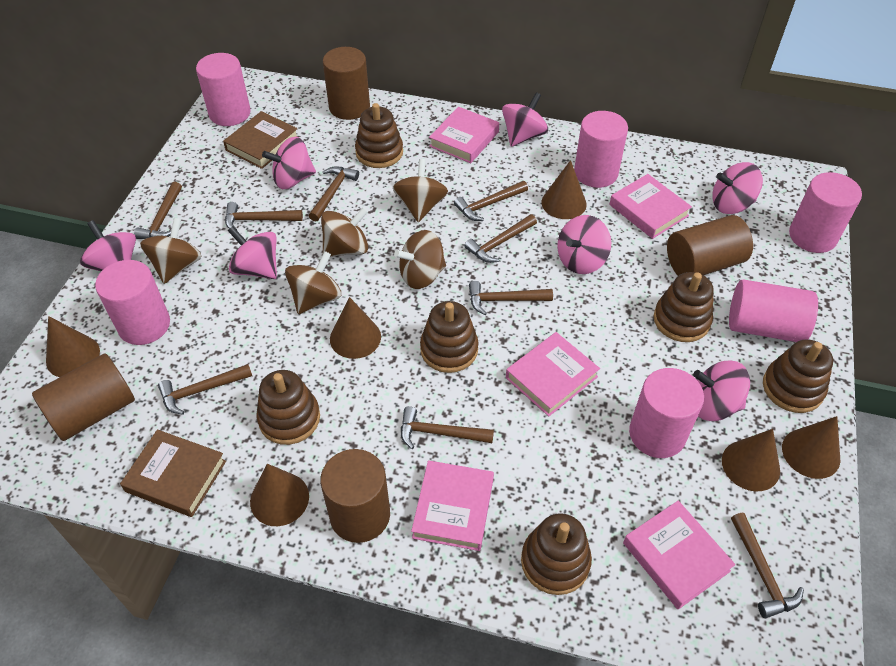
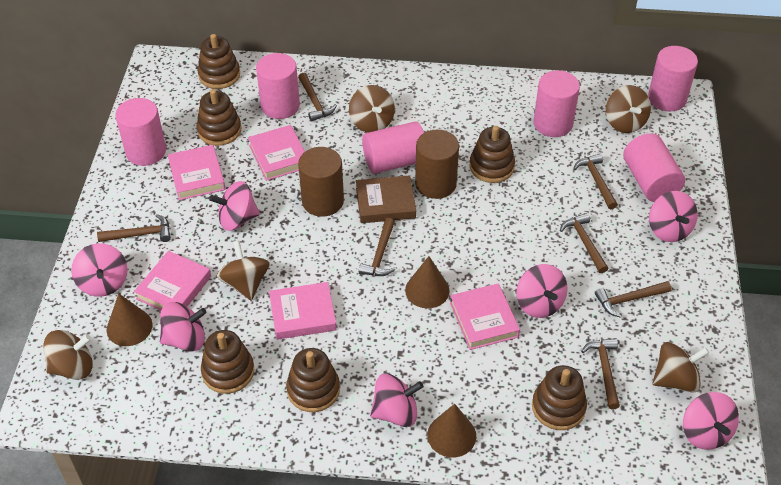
brown book: 2 -> 1
brown cone: 6 -> 3
brown cylinder: 4 -> 2
brown hammer: 9 -> 7

